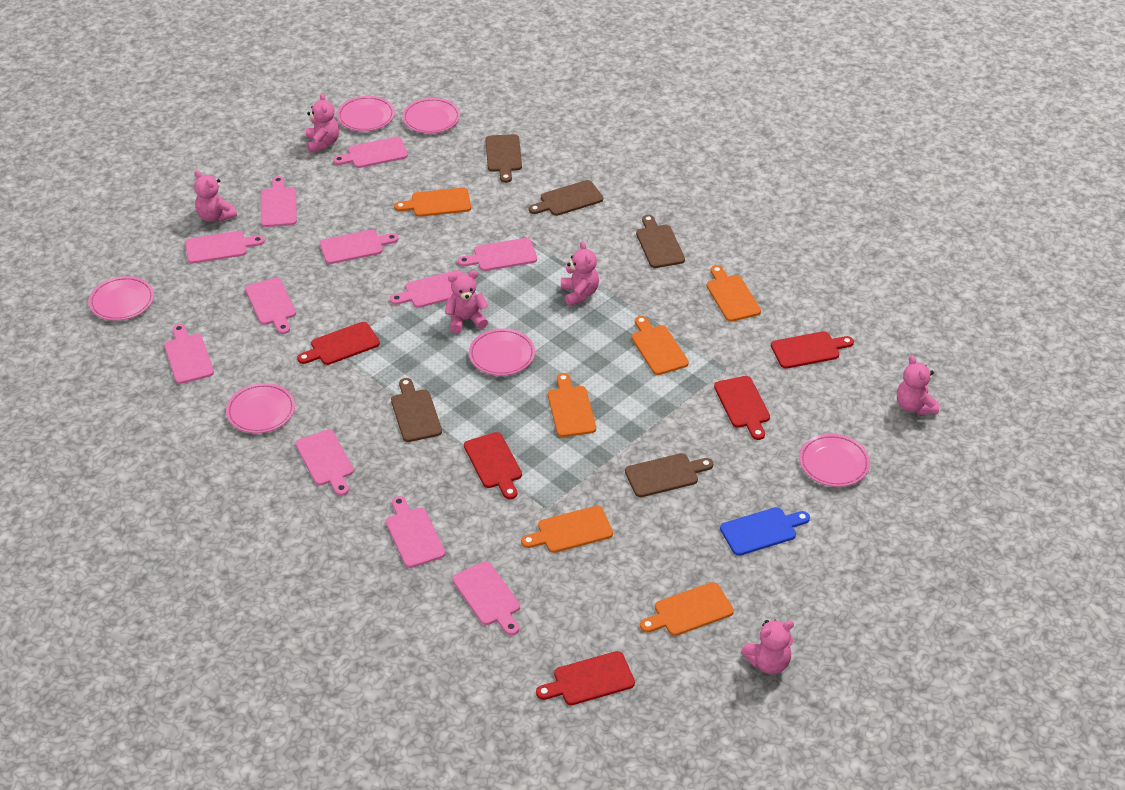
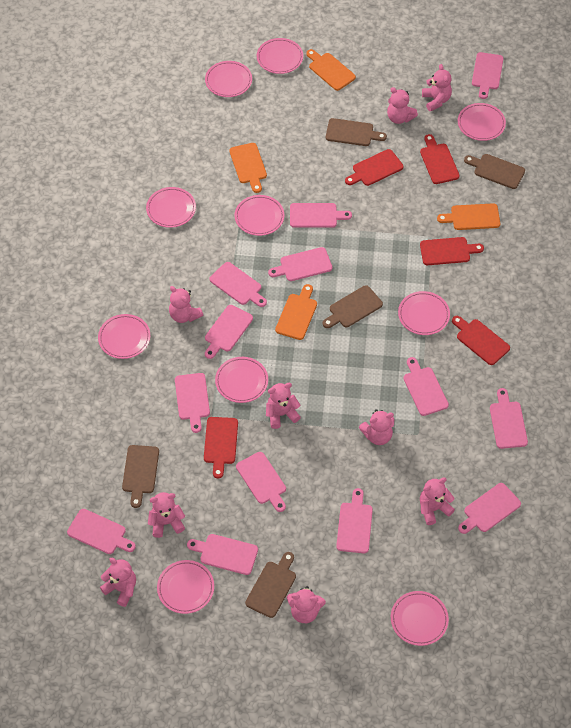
blue cutting board: 1 -> 0
orange cutting board: 6 -> 4
pink cutting board: 11 -> 13
pink plate: 6 -> 10
pink teddy bear: 6 -> 9

